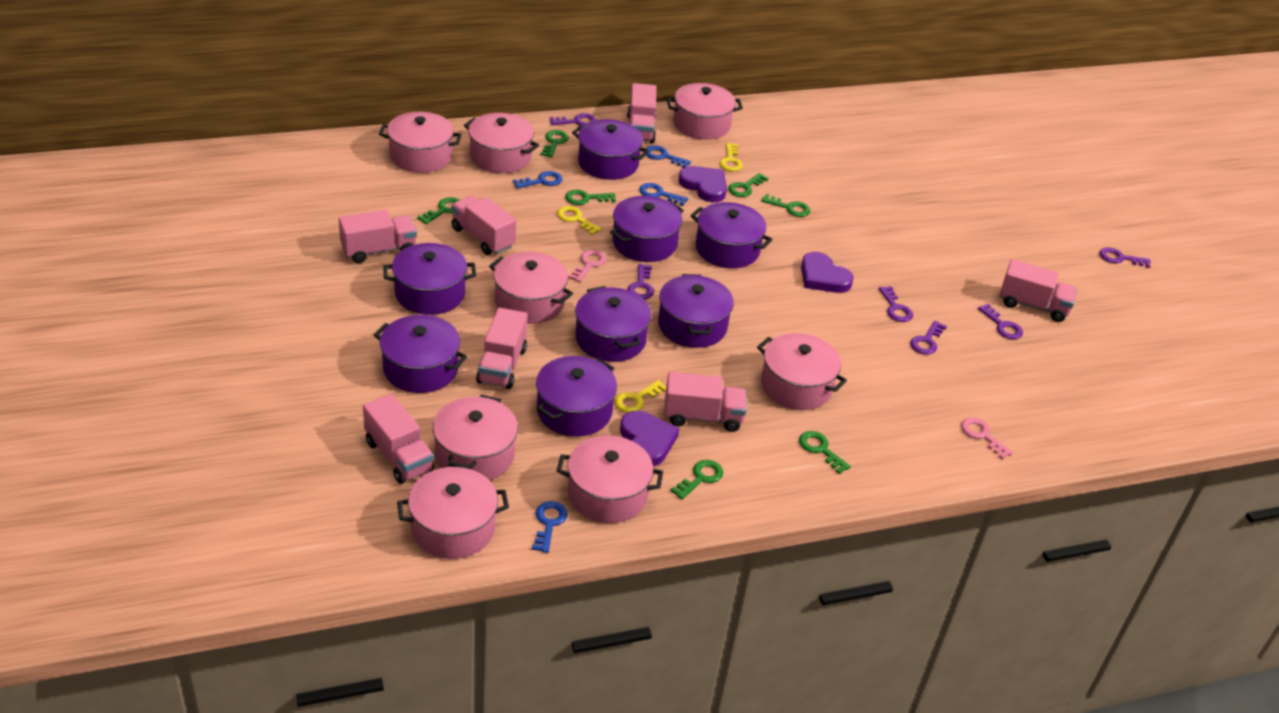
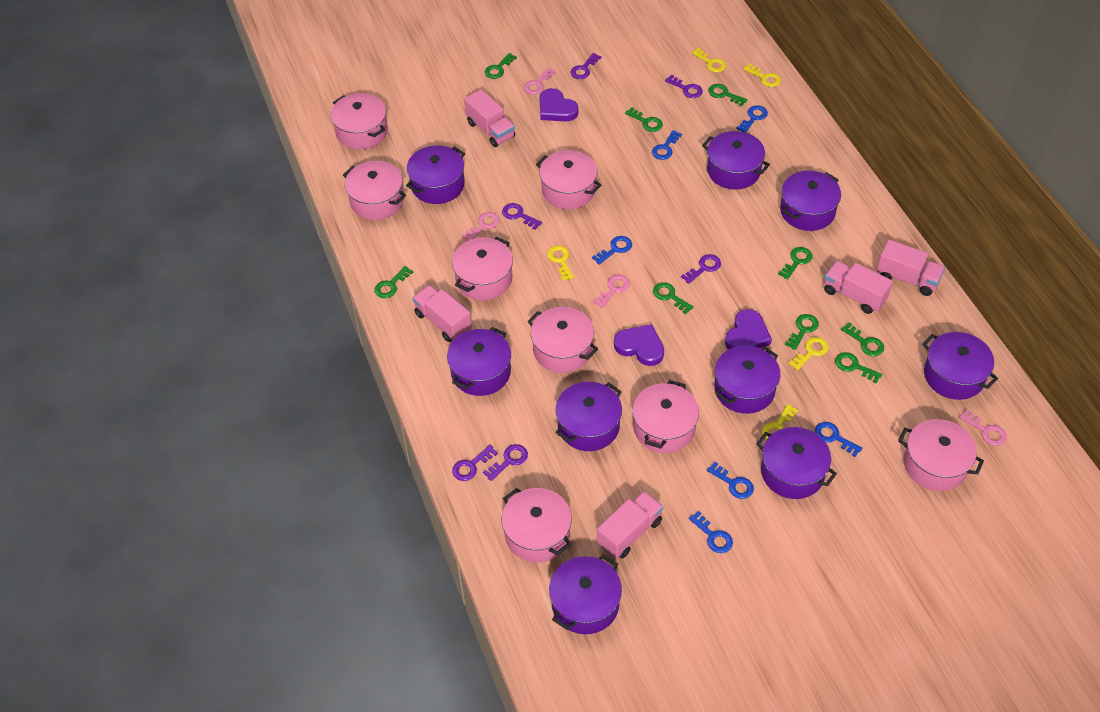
blue key: 4 -> 6
green key: 7 -> 9
pink key: 2 -> 4
pink truck: 7 -> 5
purple pot: 8 -> 9
yellow key: 3 -> 5

